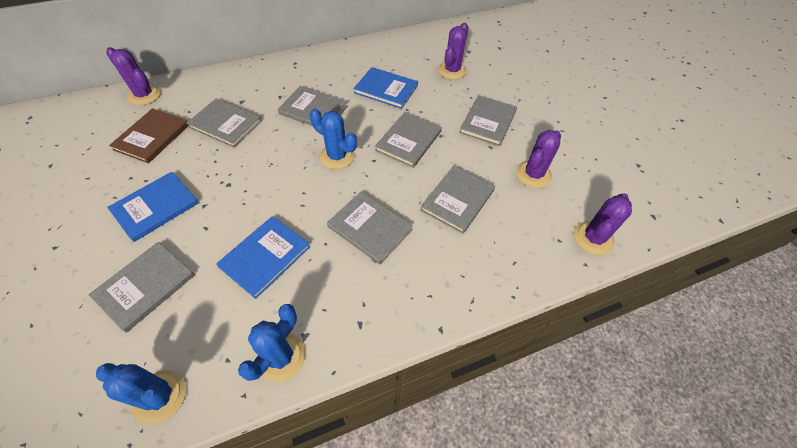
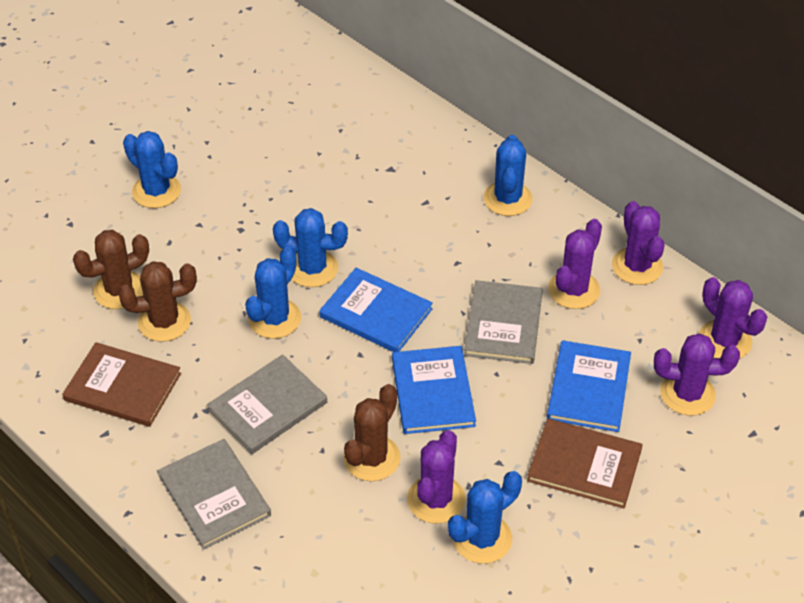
blue cactus: 3 -> 5
brown book: 1 -> 2
brown cactus: 0 -> 3
grey book: 7 -> 3
purple cactus: 4 -> 5

